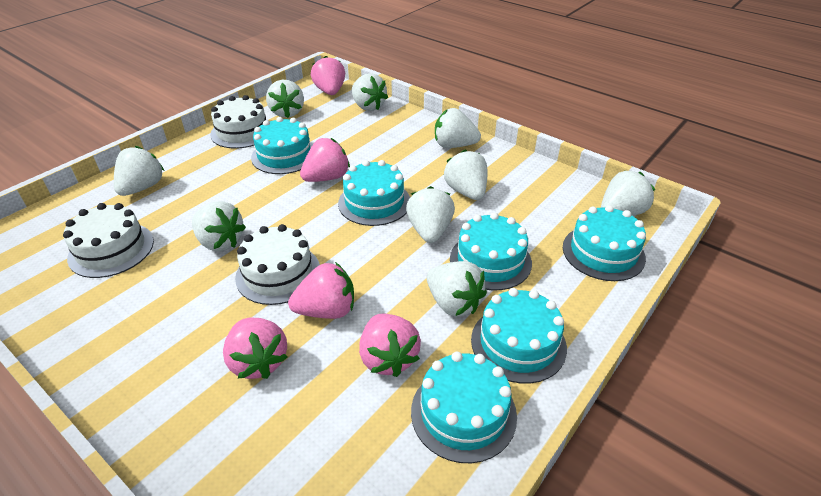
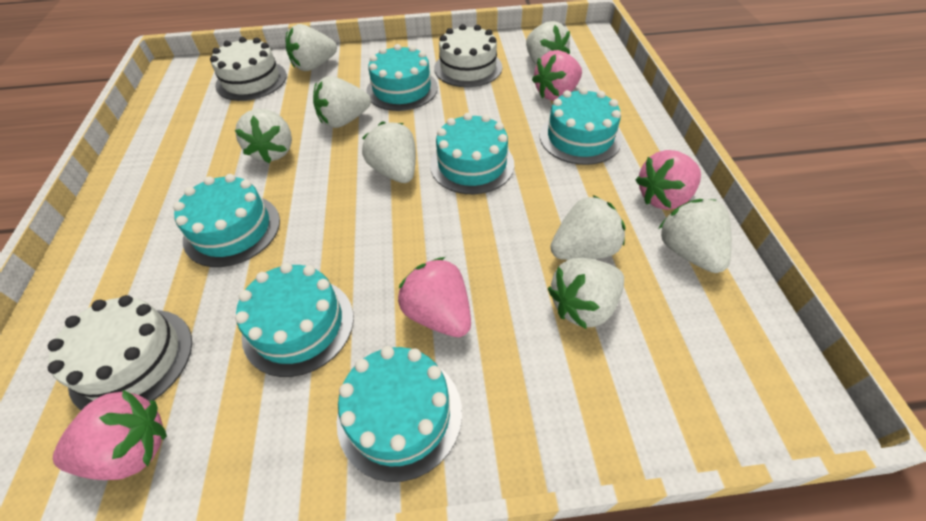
pink strawberry: 5 -> 4
white strawberry: 9 -> 8

